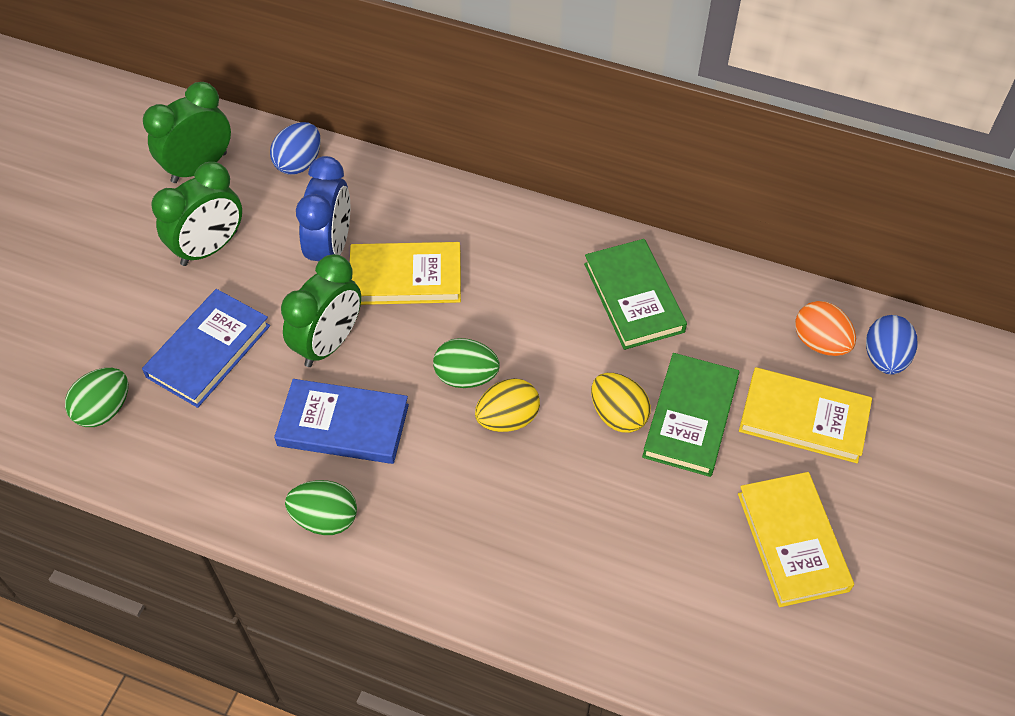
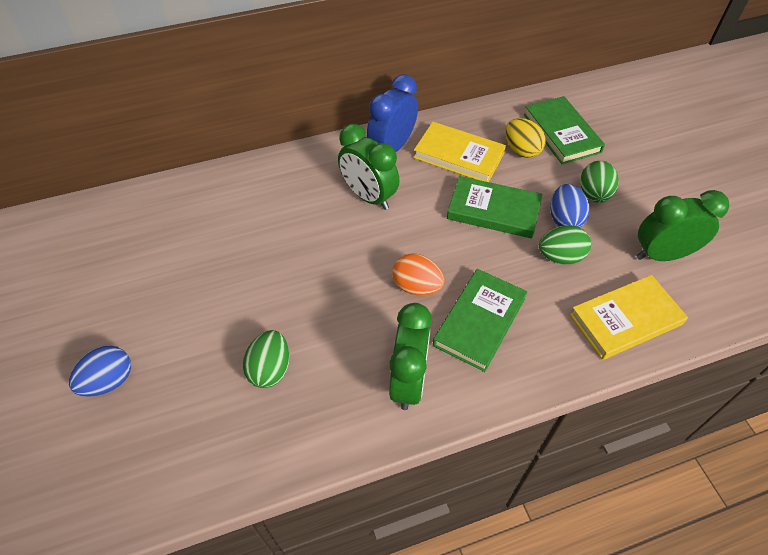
blue book: 2 -> 0
green book: 2 -> 3
yellow book: 3 -> 2
yellow egg: 2 -> 1

